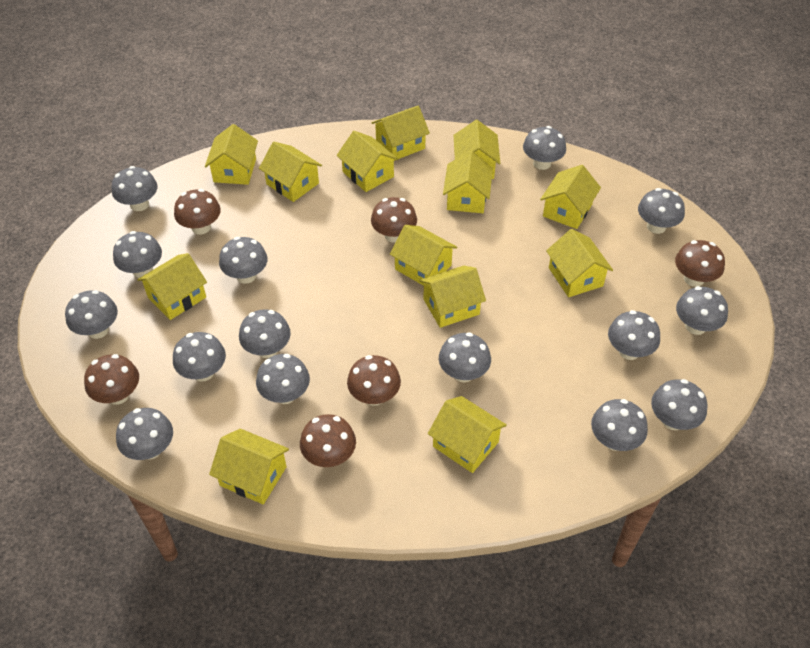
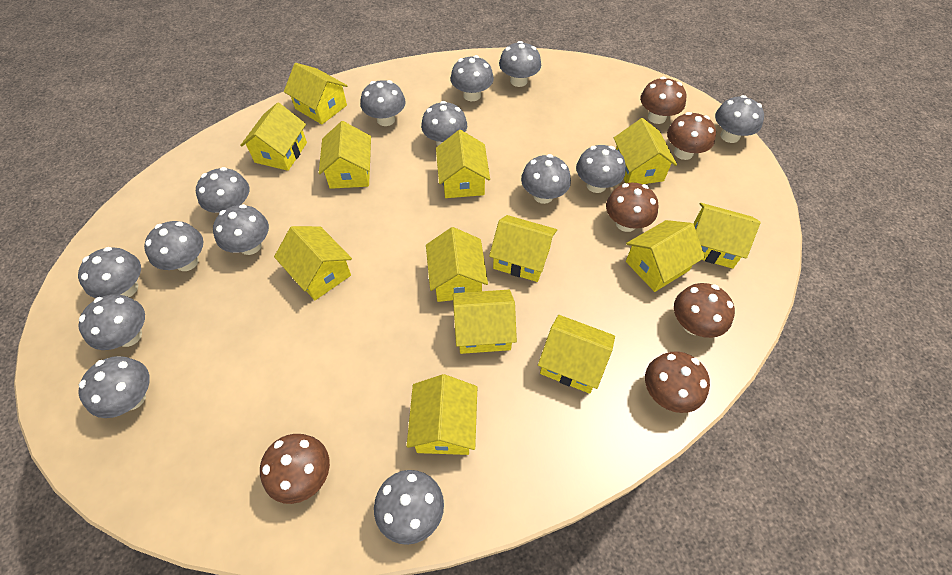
grey mushroom: 15 -> 14

